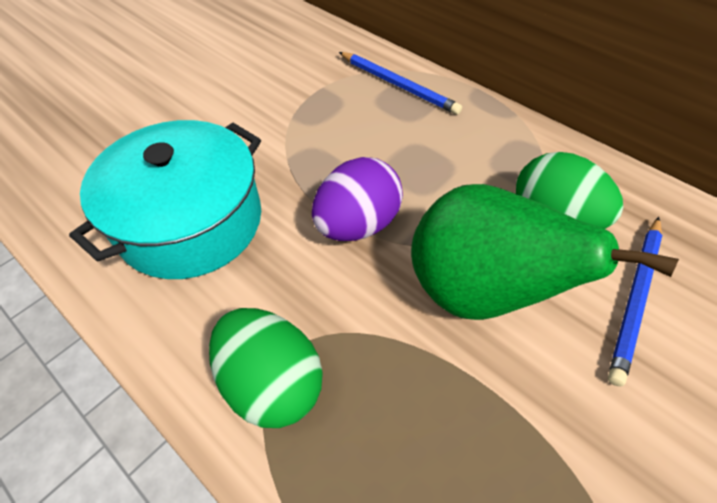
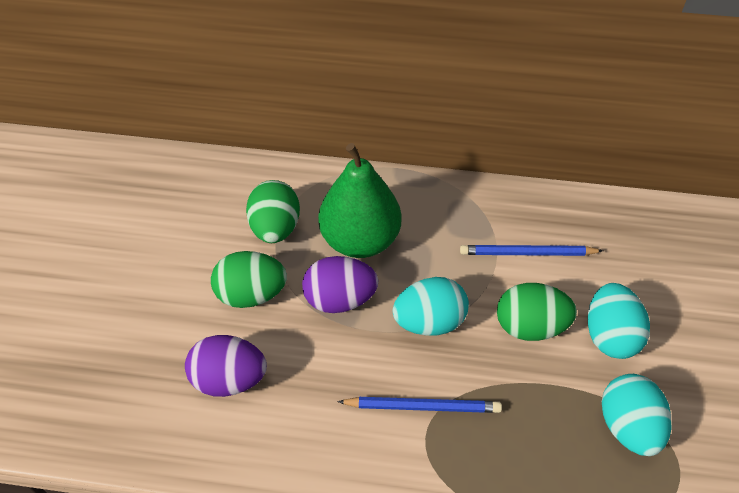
green egg: 2 -> 3
purple egg: 1 -> 2
turquoise egg: 0 -> 3
turquoise pot: 1 -> 0

